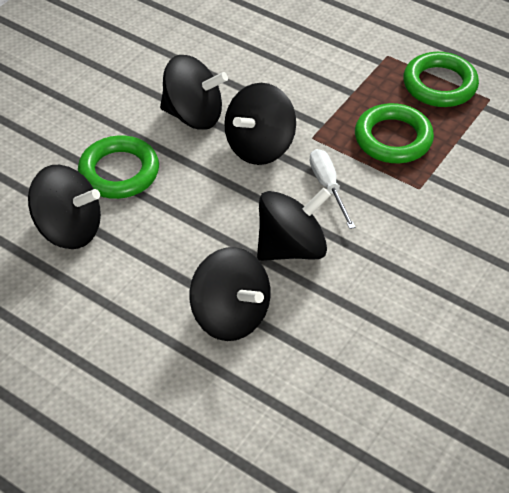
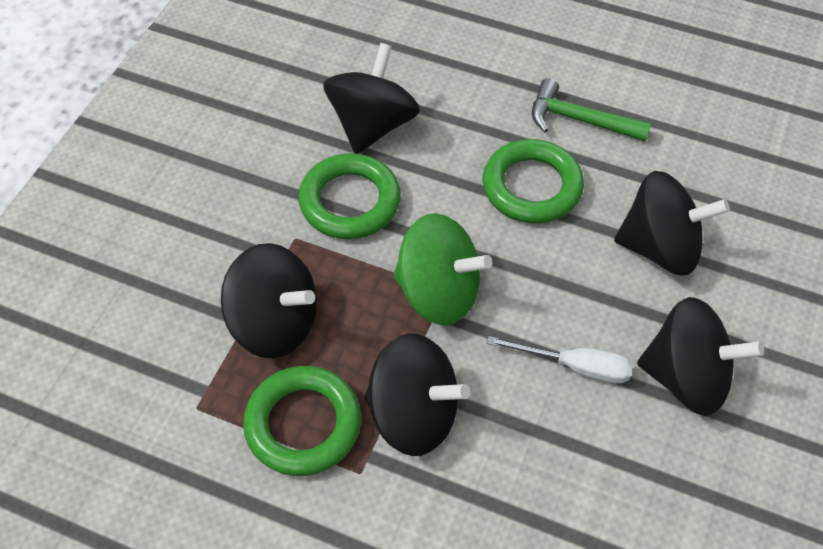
green hammer: 0 -> 1
green spinning top: 0 -> 1

